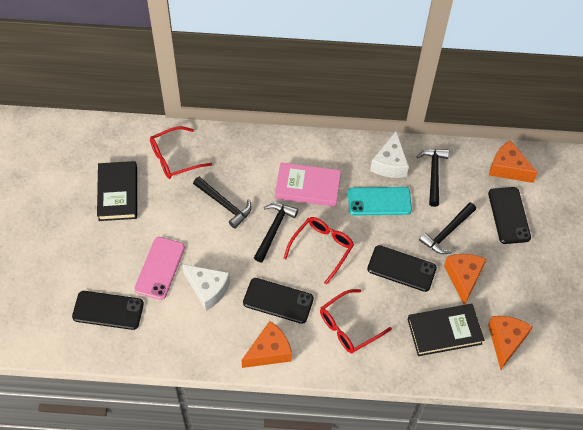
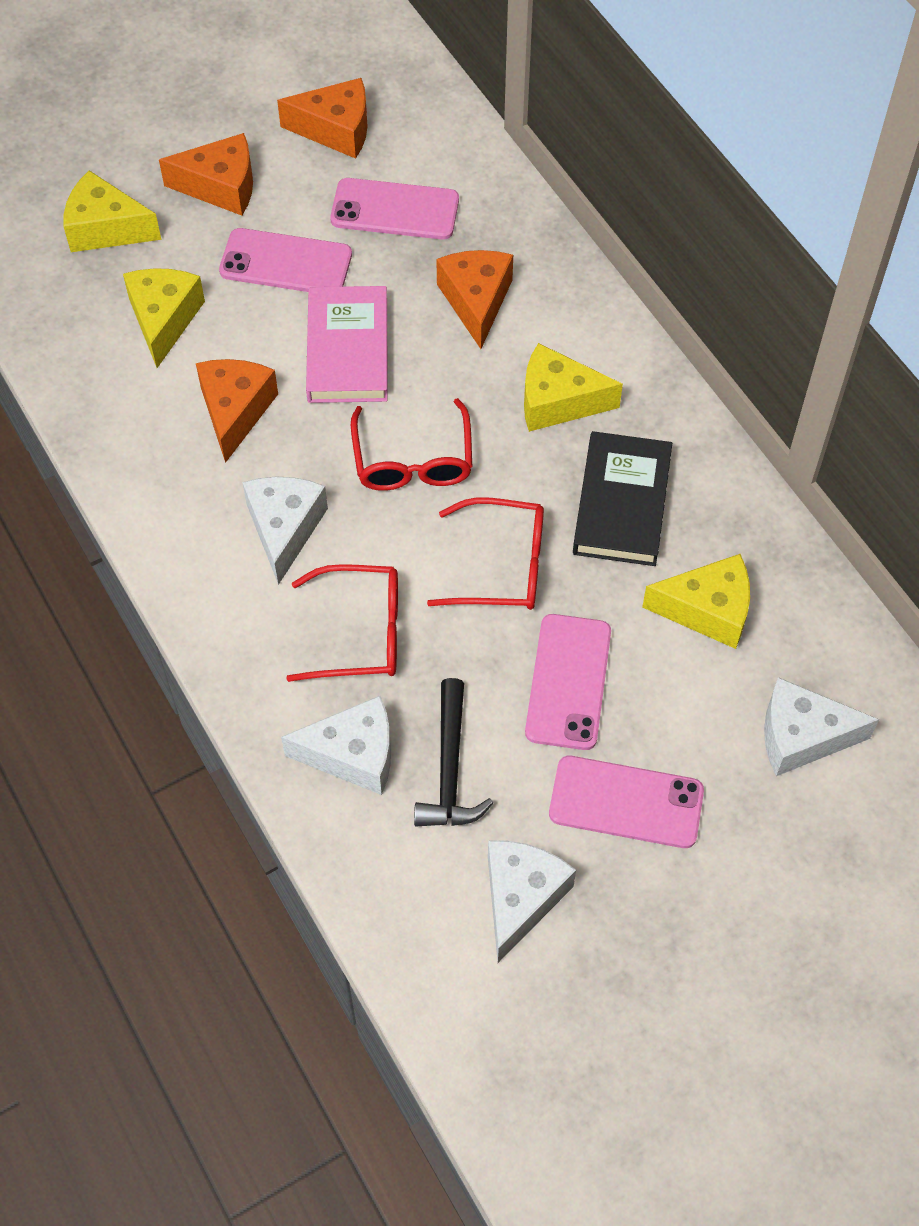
black book: 2 -> 1
black hammer: 4 -> 1
black phone: 4 -> 0
pink phone: 1 -> 4
turquoise phone: 1 -> 0
white cheese: 2 -> 4
yellow cheese: 0 -> 4

